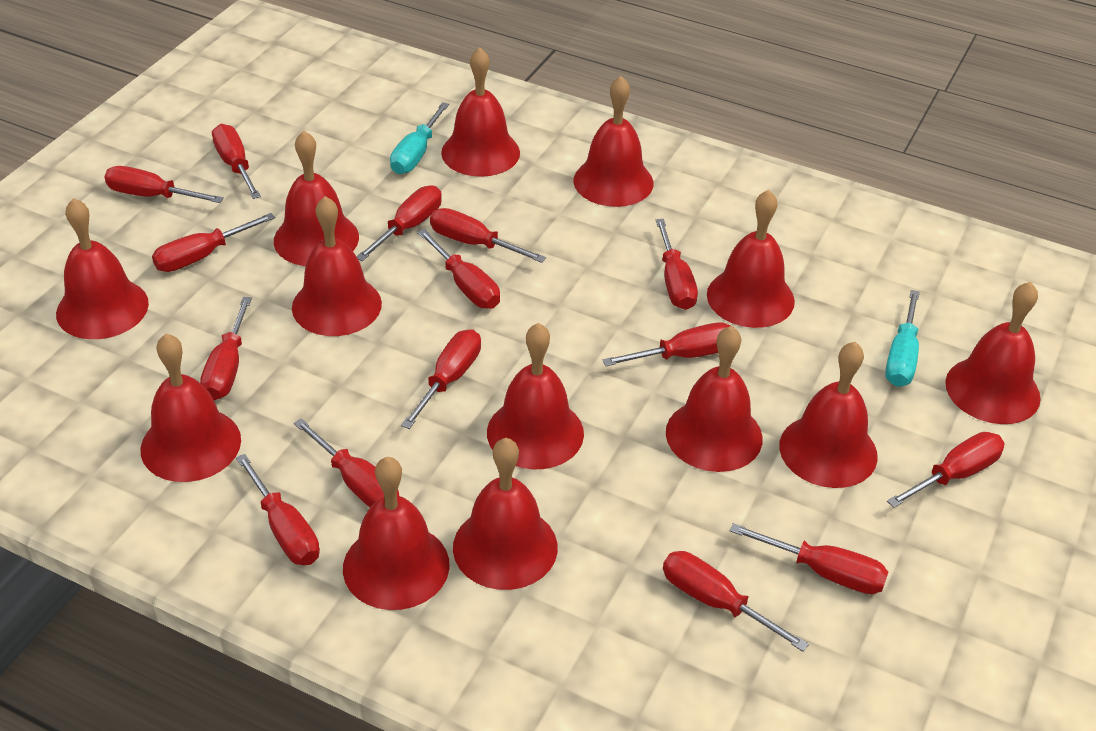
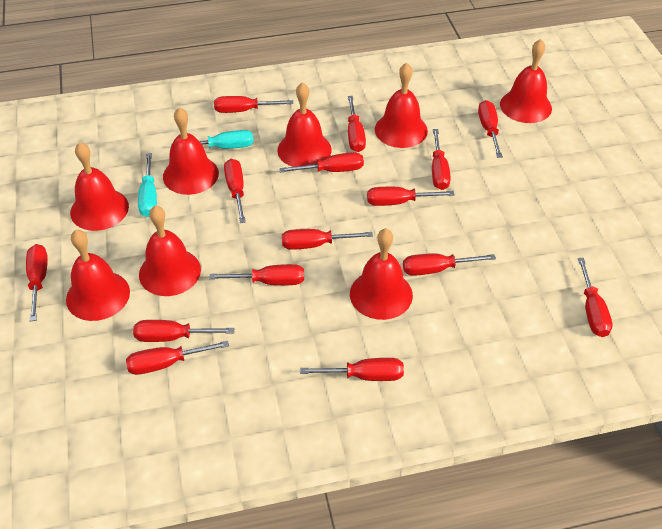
red bell: 13 -> 8

